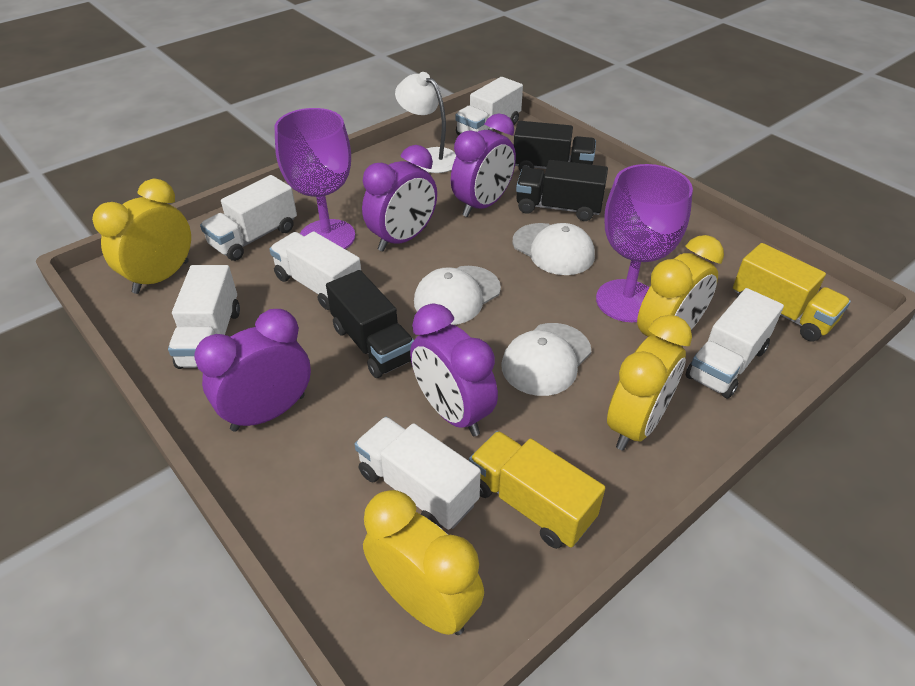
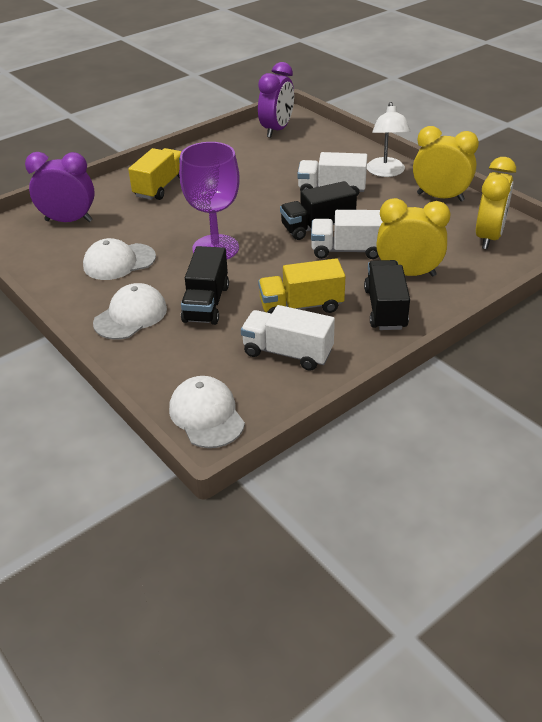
purple clock: 4 -> 2
purple goblet: 2 -> 1
white truck: 6 -> 3
yellow clock: 4 -> 3

